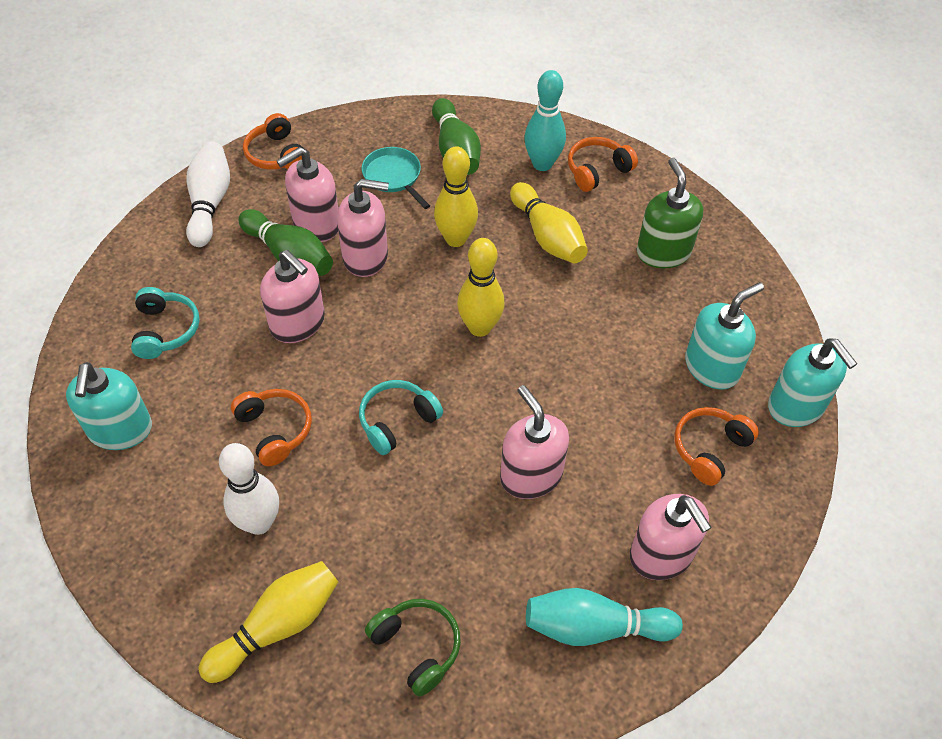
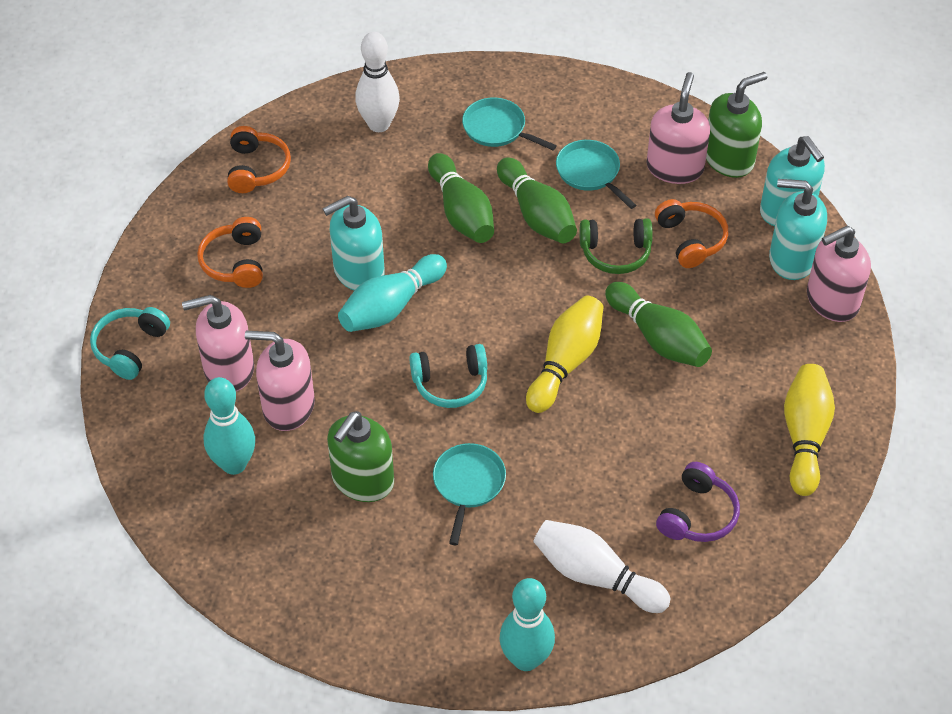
green bowling pin: 2 -> 3
green soap dispenser: 1 -> 2
orange headphones: 4 -> 3
pink soap dispenser: 5 -> 4
purple headphones: 0 -> 1
turquoise bowling pin: 2 -> 3
turquoise pan: 1 -> 3
yellow bowling pin: 4 -> 2

